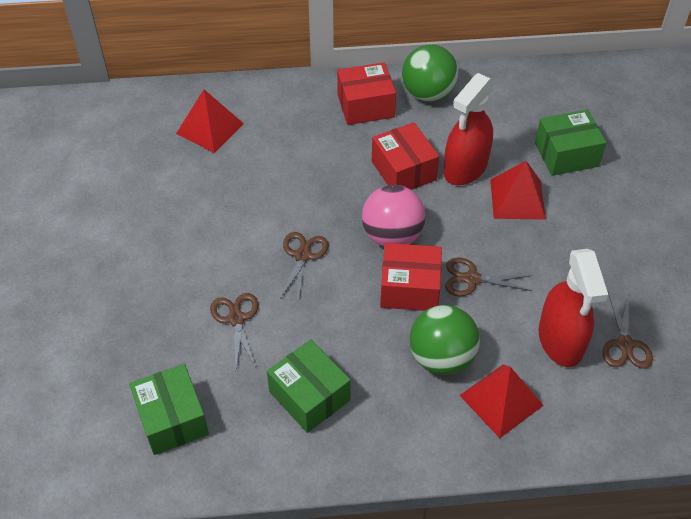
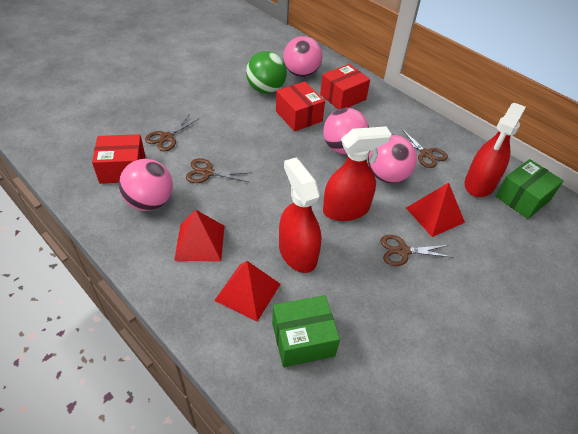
green ball: 2 -> 1
green box: 3 -> 2
pink ball: 1 -> 4
red spray bottle: 2 -> 3

